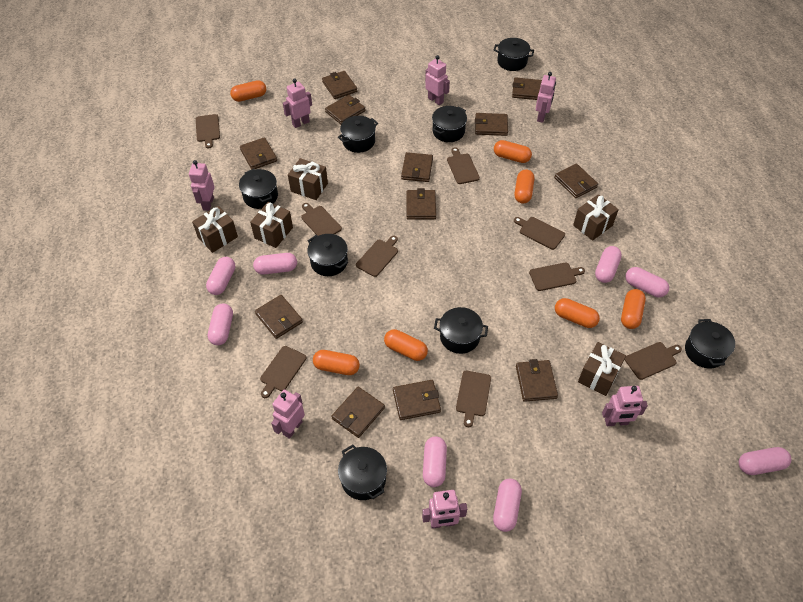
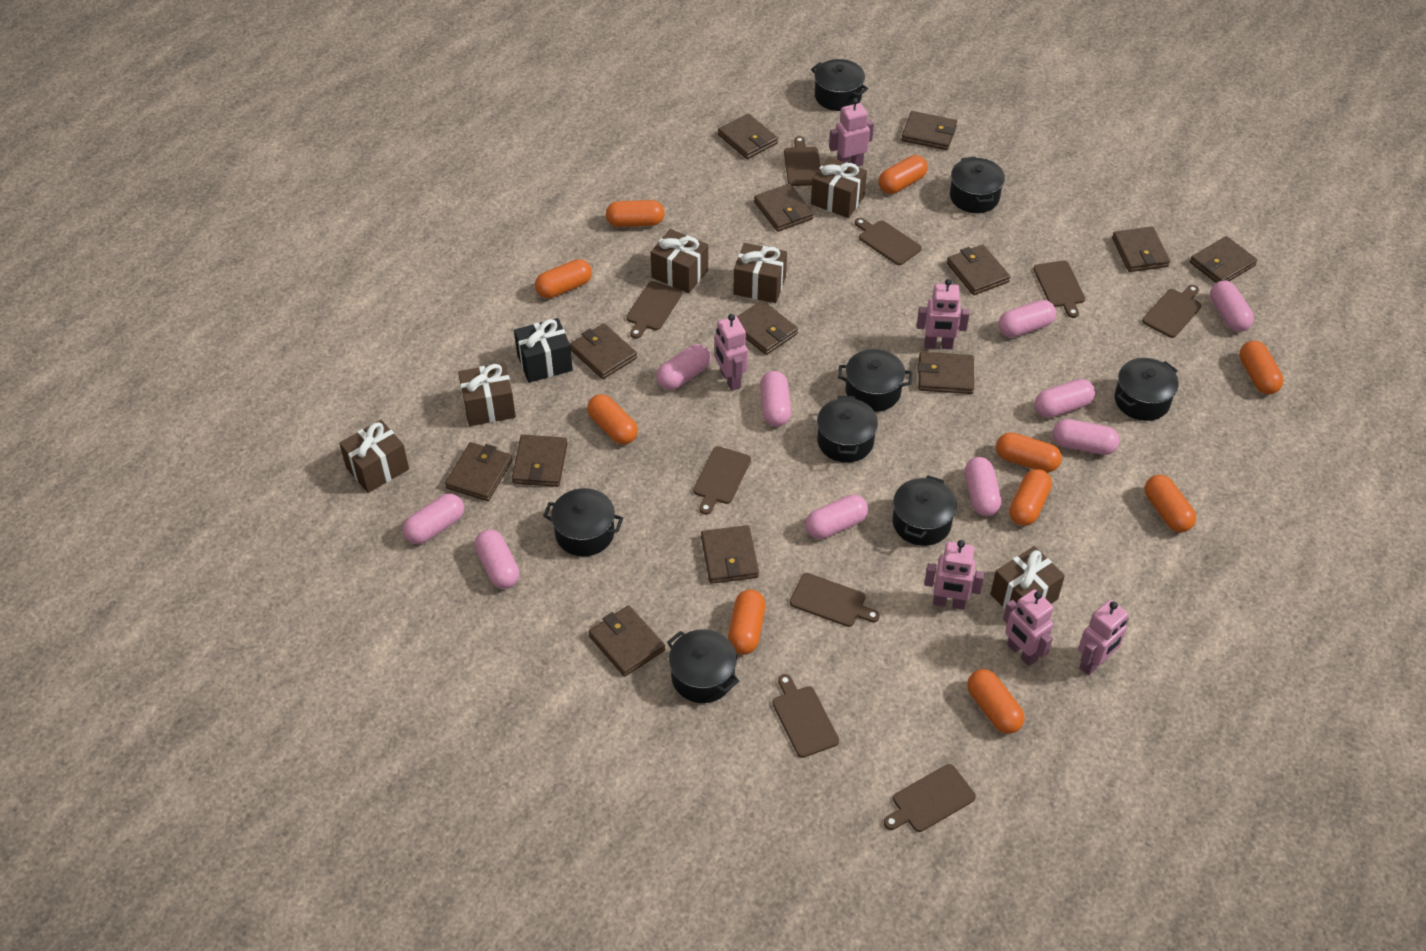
black gift: 0 -> 1
brown gift: 5 -> 6
brown wallet: 12 -> 13
orange capsule: 7 -> 10
pink capsule: 8 -> 10
pink robot: 7 -> 6

